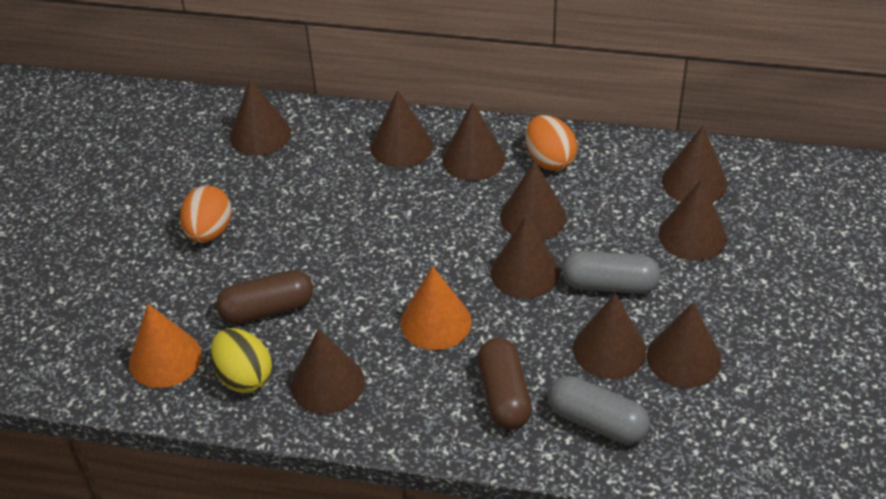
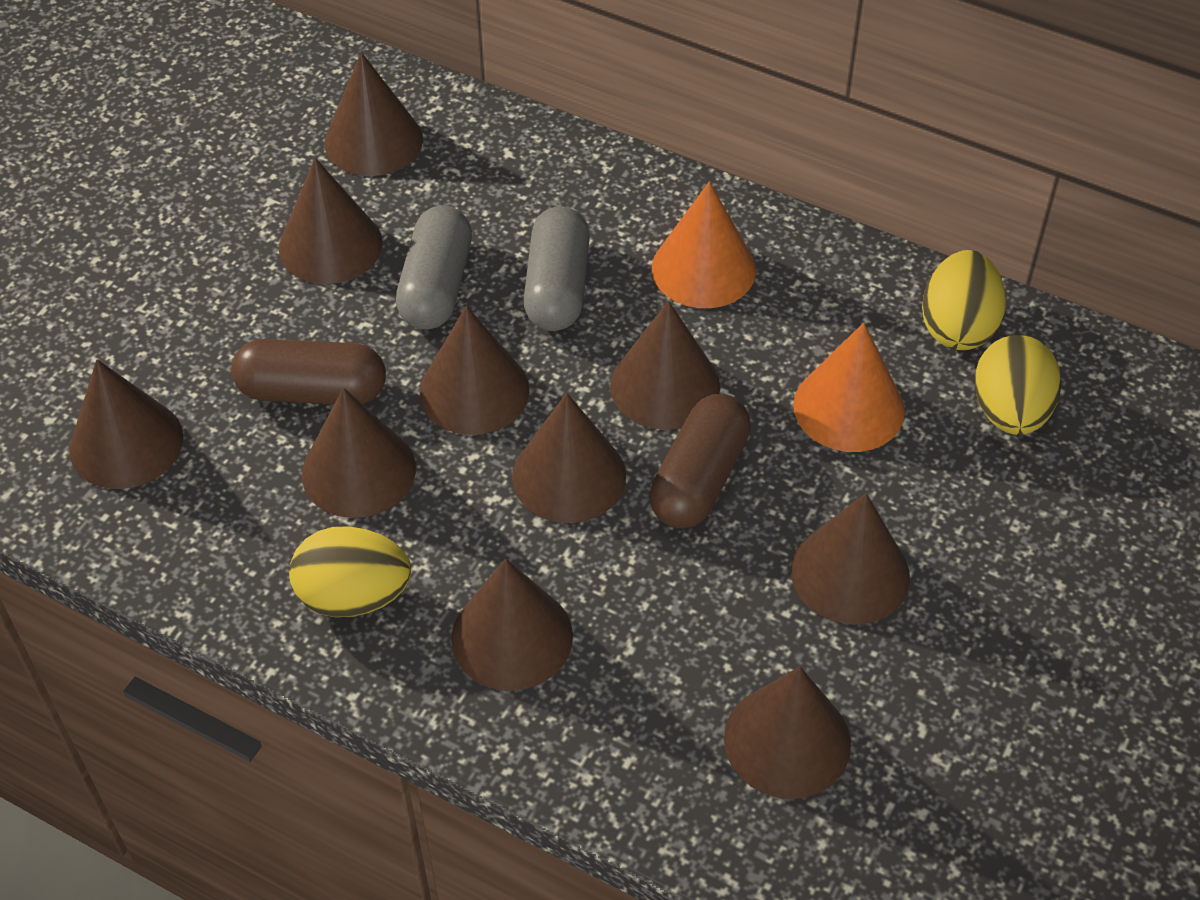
orange egg: 2 -> 0
yellow egg: 1 -> 3

